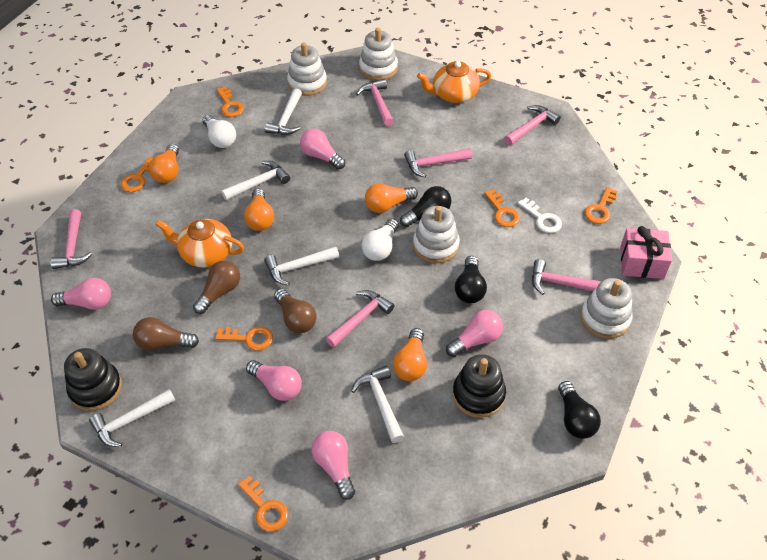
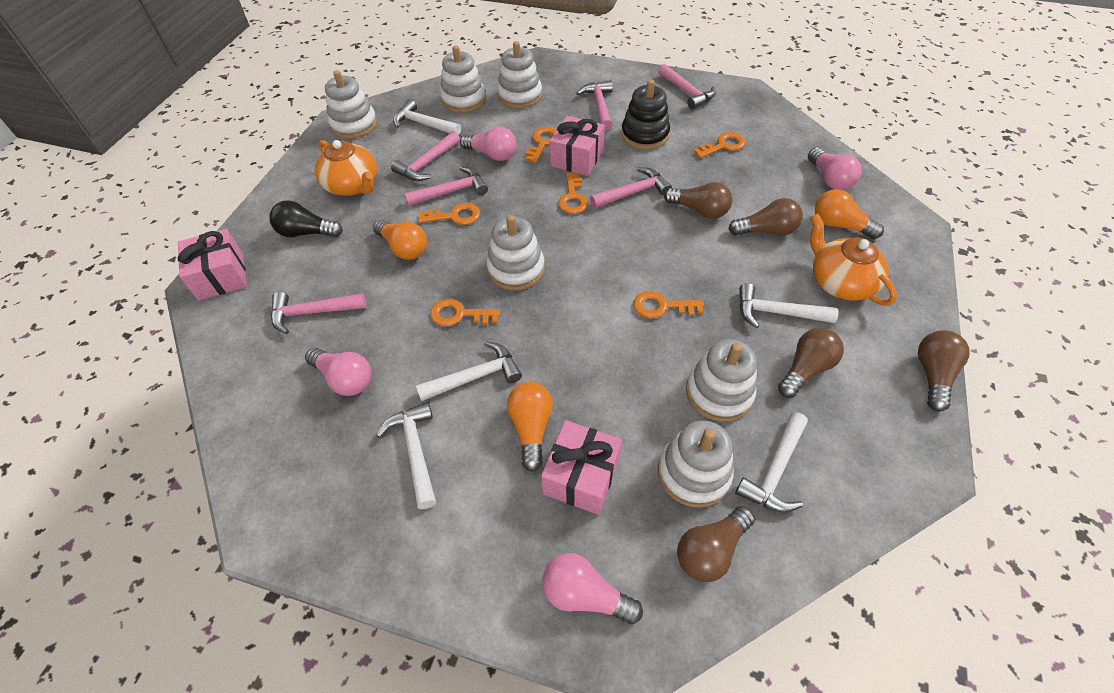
black light bulb: 3 -> 1
black stacking toy: 2 -> 1
brown light bulb: 3 -> 5
orange light bulb: 4 -> 3
pink gift: 1 -> 3
pink light bulb: 5 -> 4
white key: 1 -> 0
white light bulb: 2 -> 0
white stacking toy: 4 -> 6

